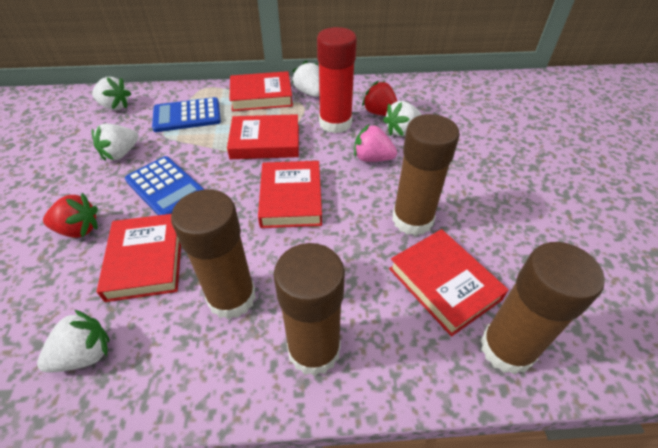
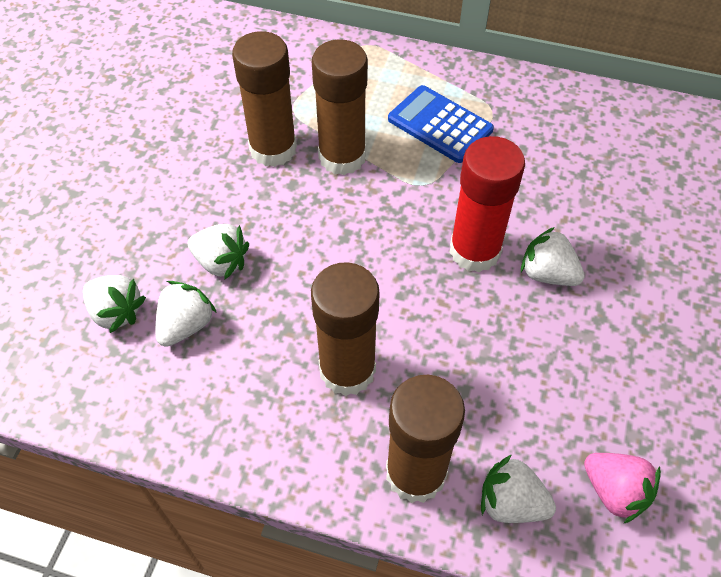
blue calculator: 2 -> 1
red book: 5 -> 0
red strawberry: 2 -> 0

